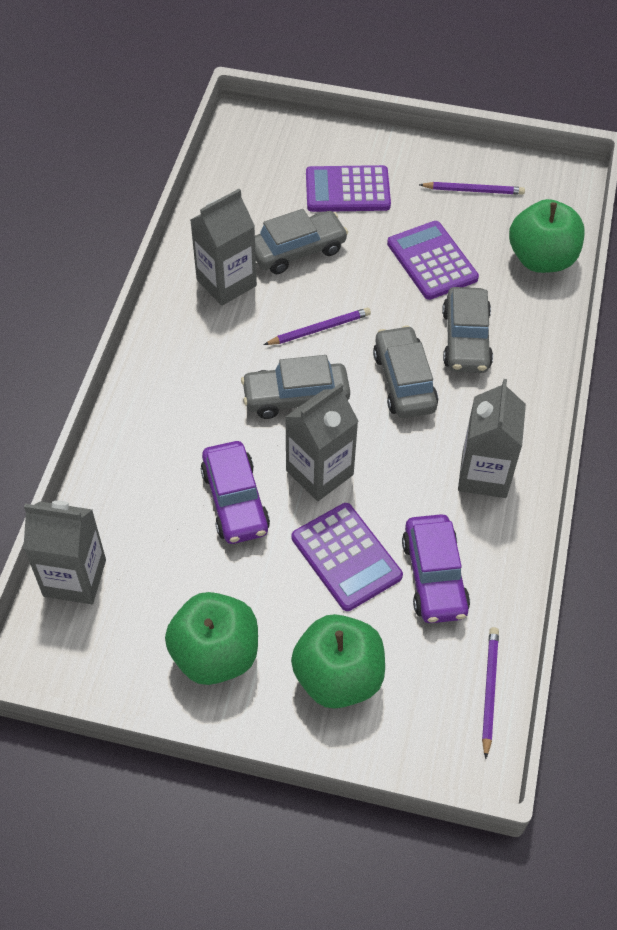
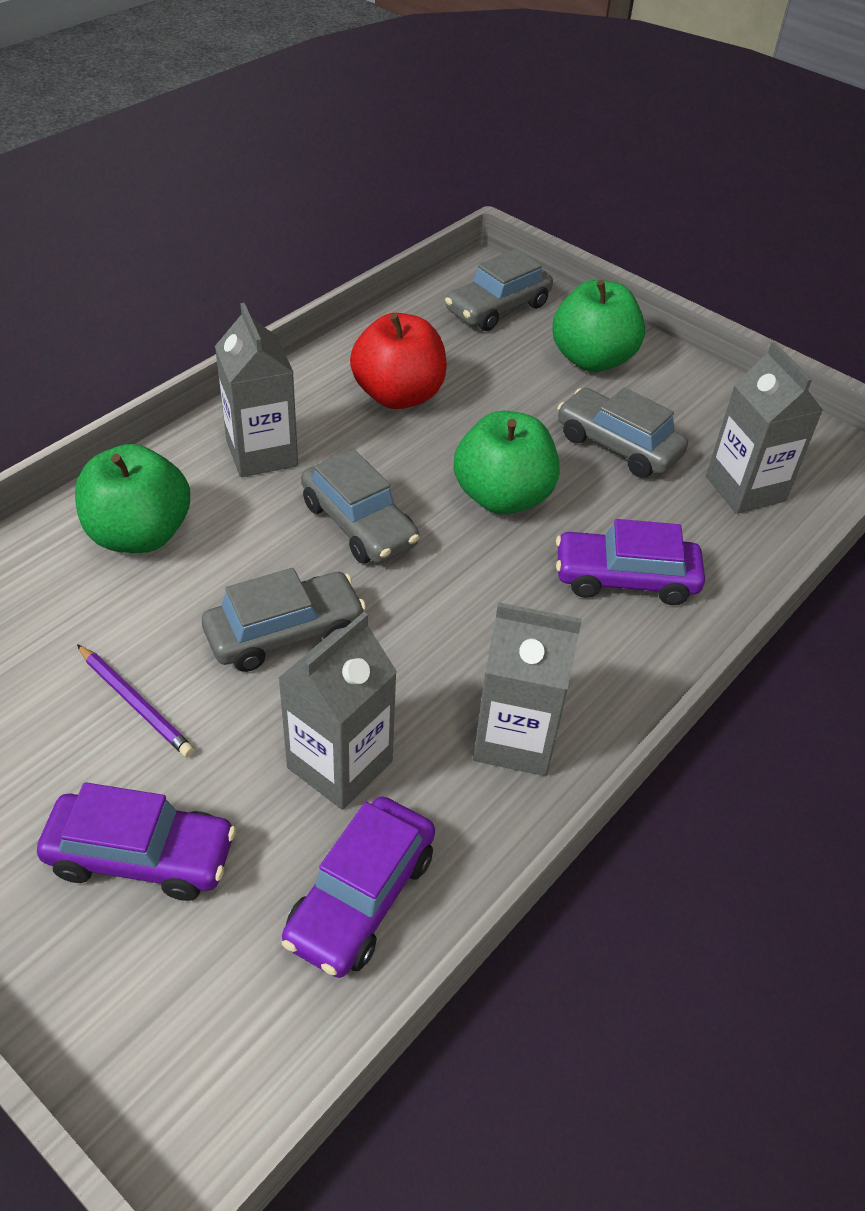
purple calculator: 3 -> 0
purple car: 2 -> 3
purple pencil: 3 -> 1
red apple: 0 -> 1

